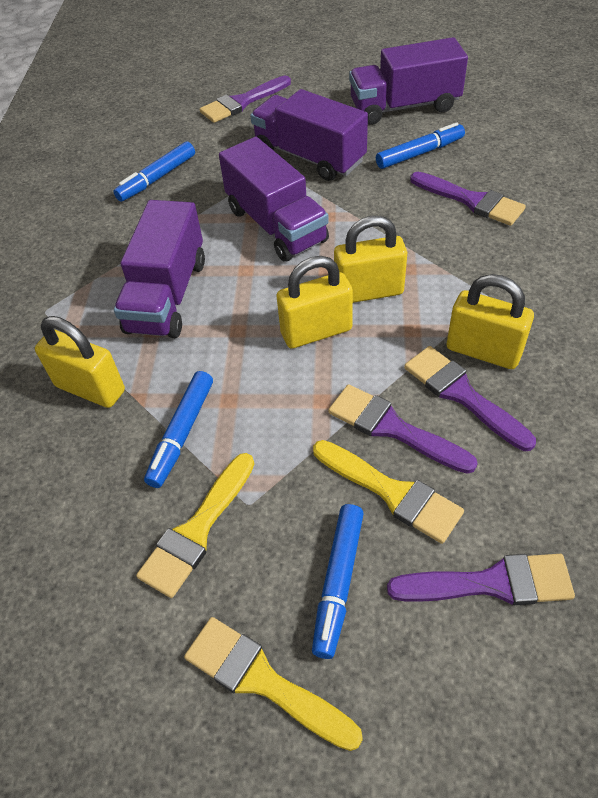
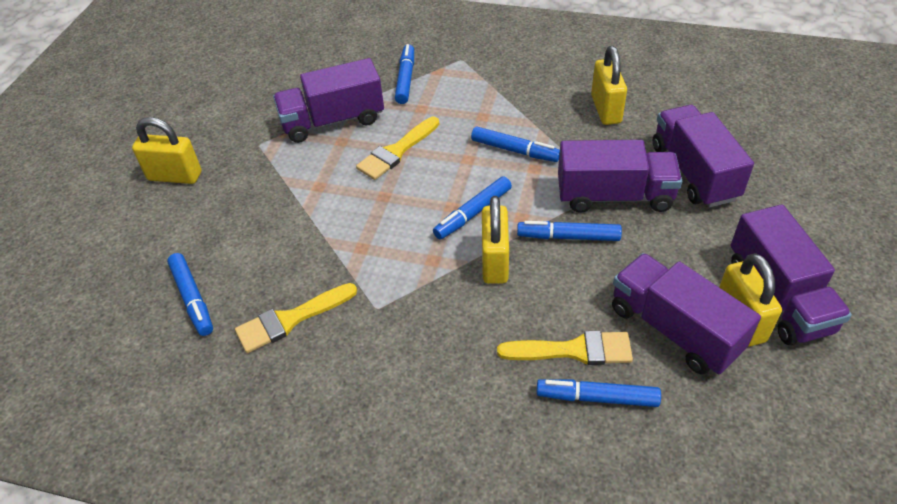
blue marker: 4 -> 6
purple brush: 5 -> 0
purple truck: 4 -> 5

